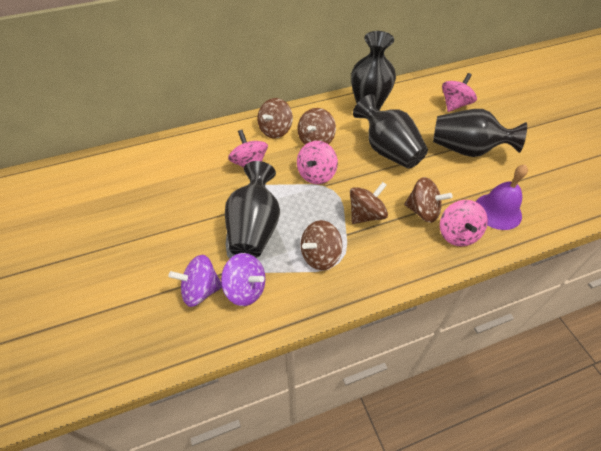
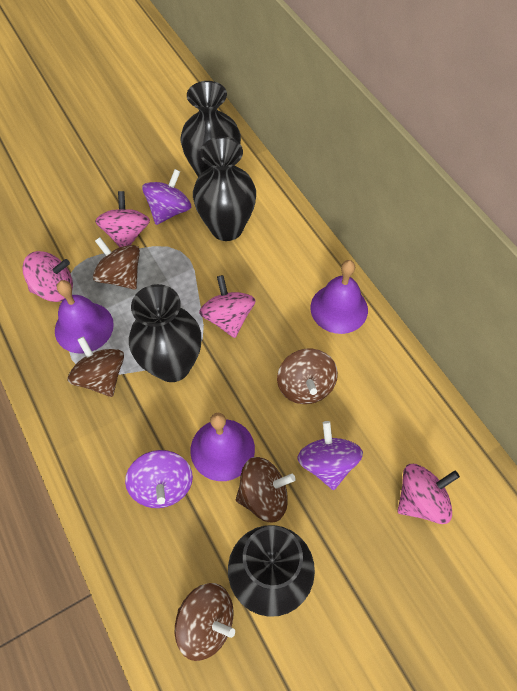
purple bell: 1 -> 3
purple spinning top: 2 -> 3

